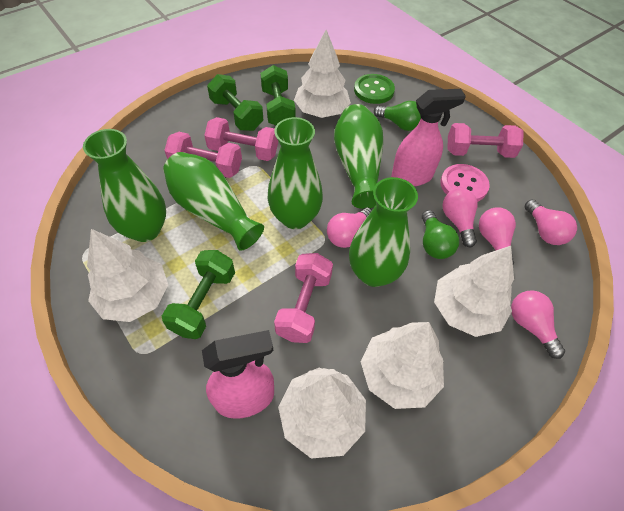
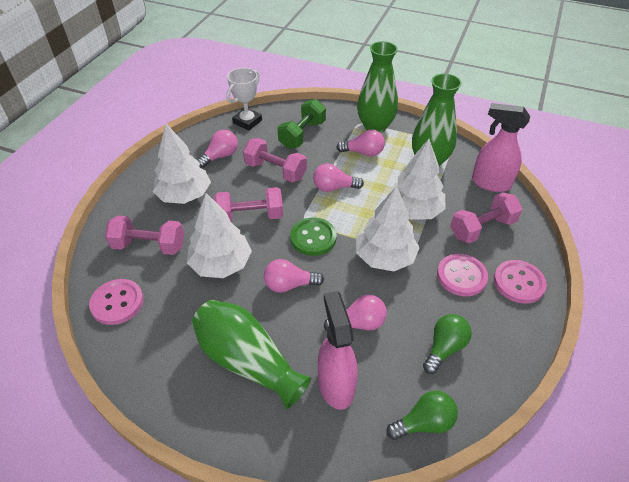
green dumbbell: 3 -> 1
green vase: 5 -> 3
pink button: 1 -> 3
white tree: 5 -> 4
white trophy: 0 -> 1

